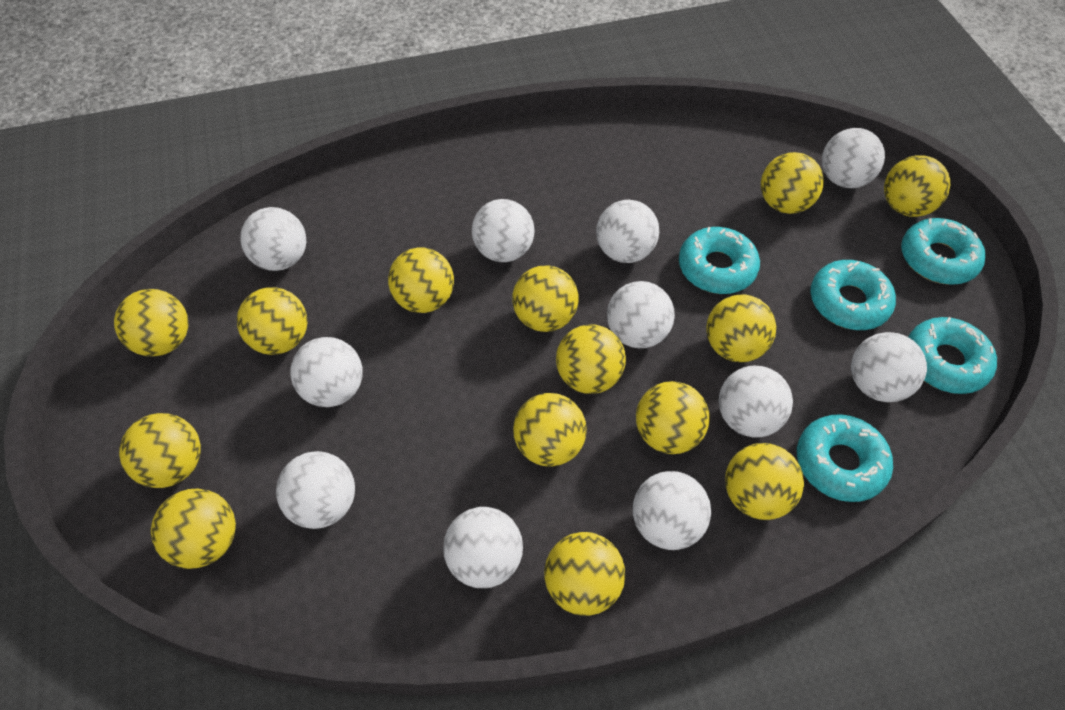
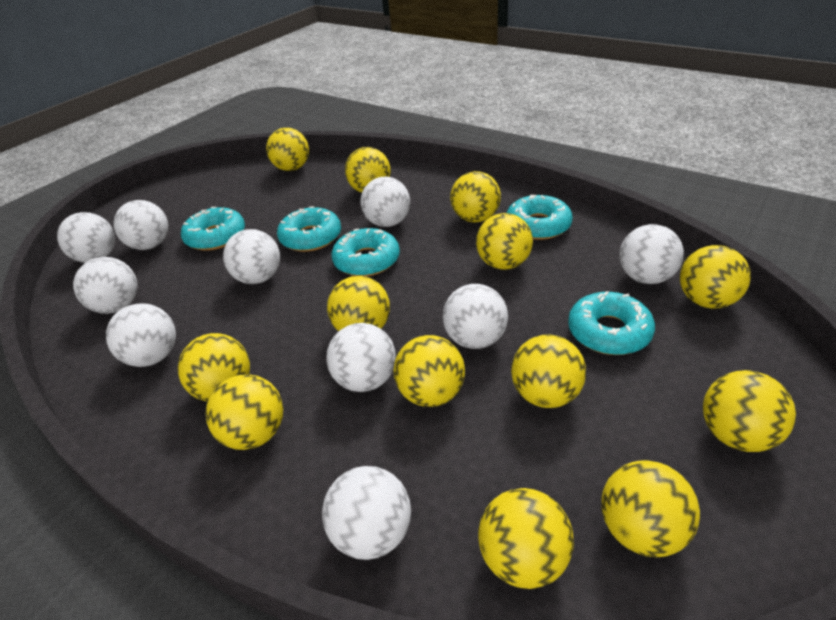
white ball: 11 -> 10
yellow ball: 14 -> 13

